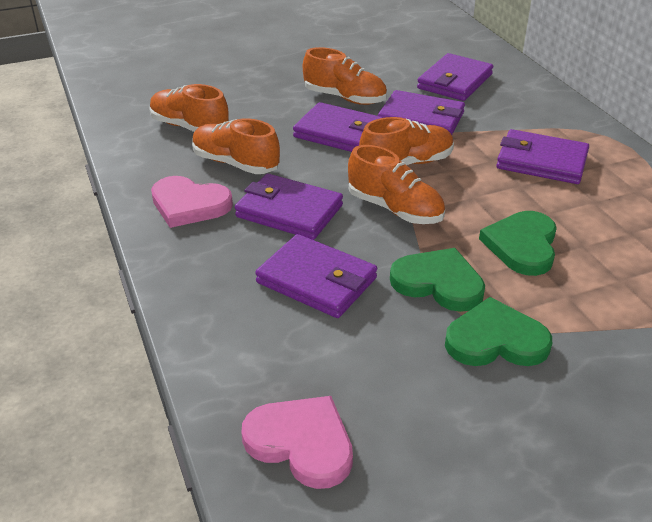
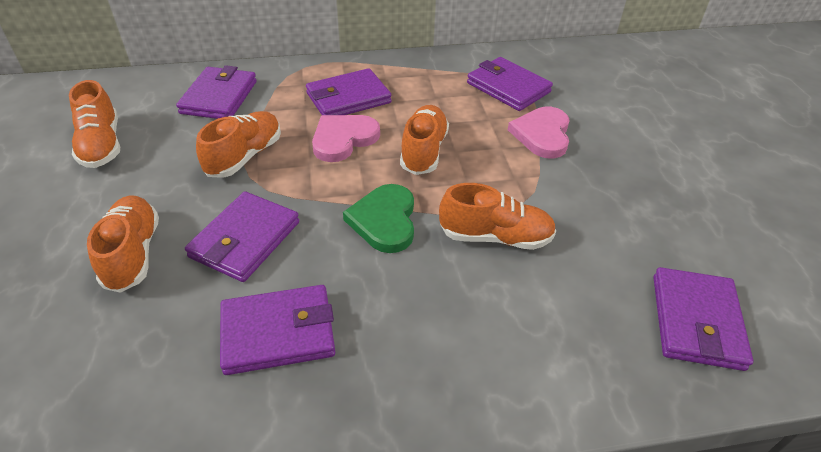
green heart: 3 -> 1

